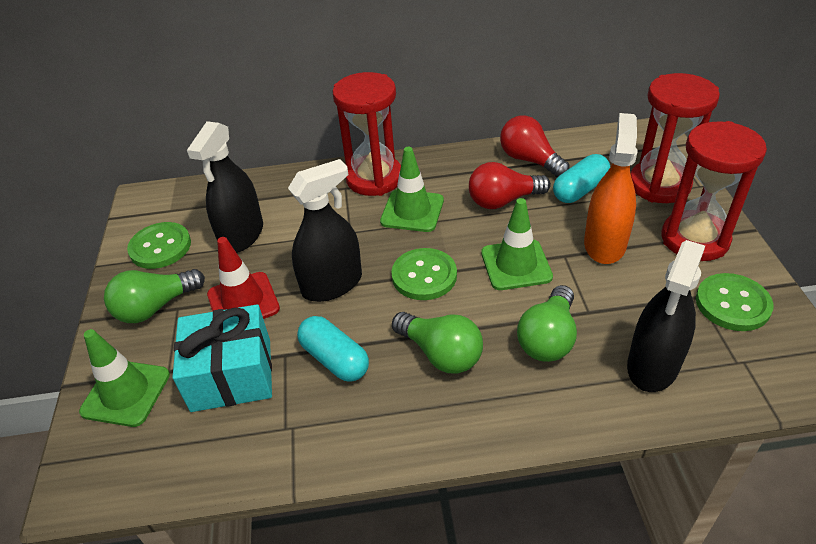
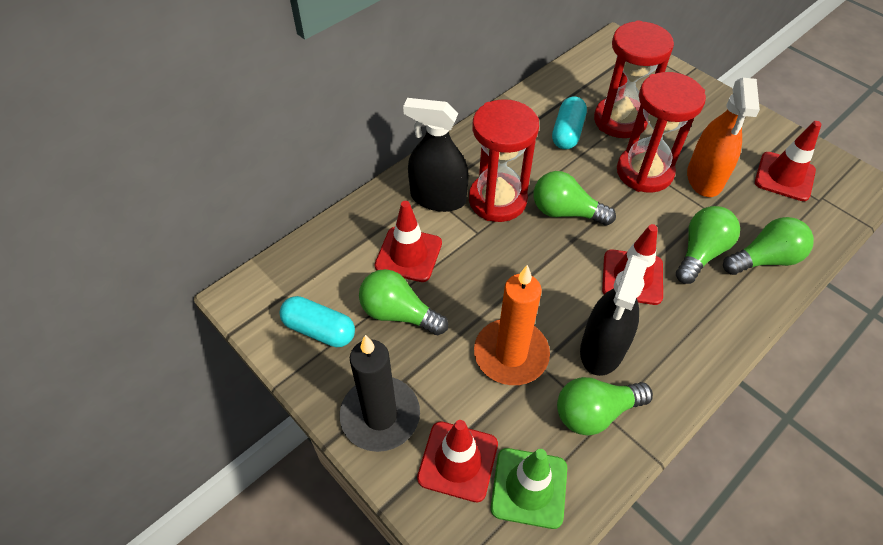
black candle: 0 -> 1
black spray bottle: 3 -> 2
green button: 3 -> 0
green light bulb: 3 -> 5
green traffic cone: 3 -> 1
orange candle: 0 -> 1
red light bulb: 2 -> 0
red traffic cone: 1 -> 4
turquoise gift: 1 -> 0

